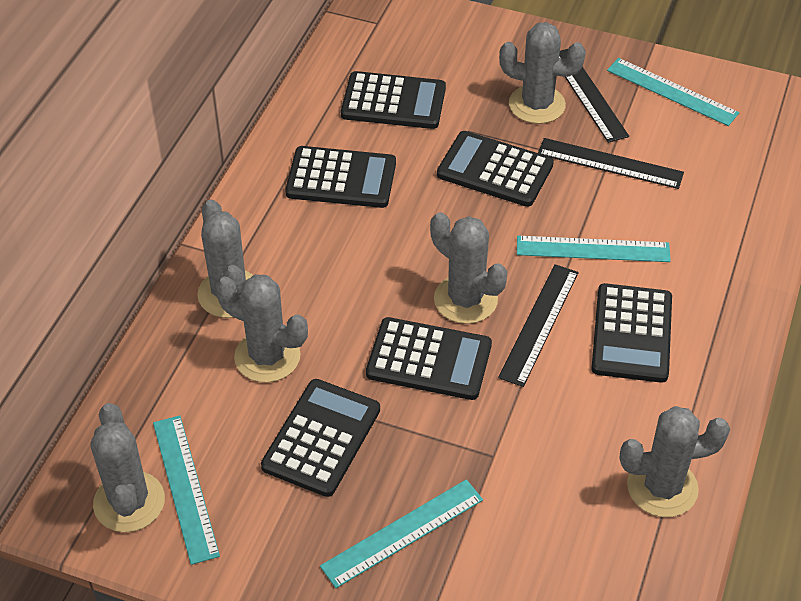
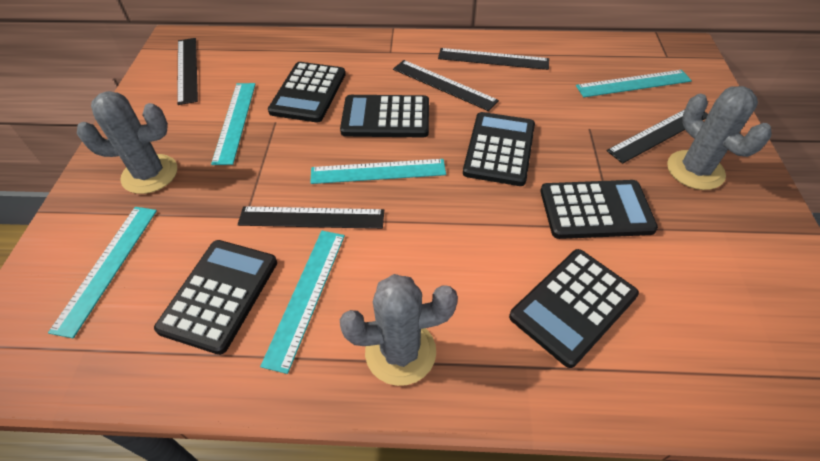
black ruler: 3 -> 5
grey cactus: 6 -> 3
turquoise ruler: 4 -> 5

